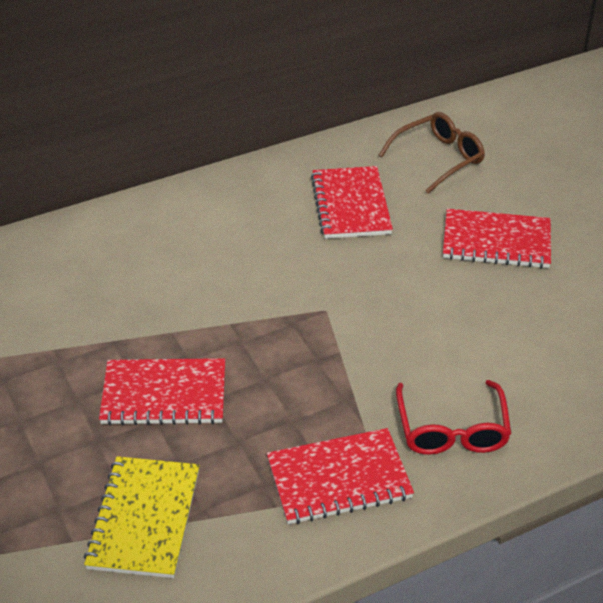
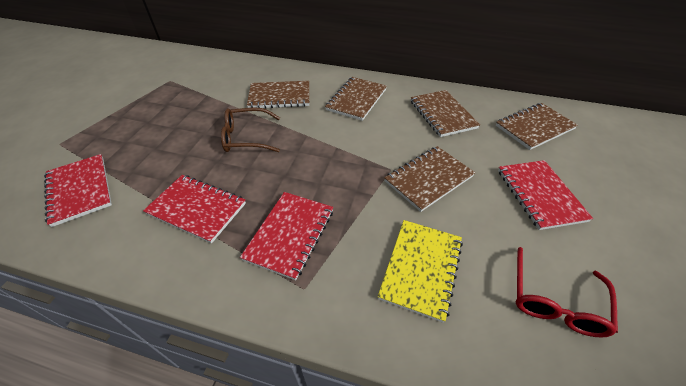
brown notebook: 0 -> 5

